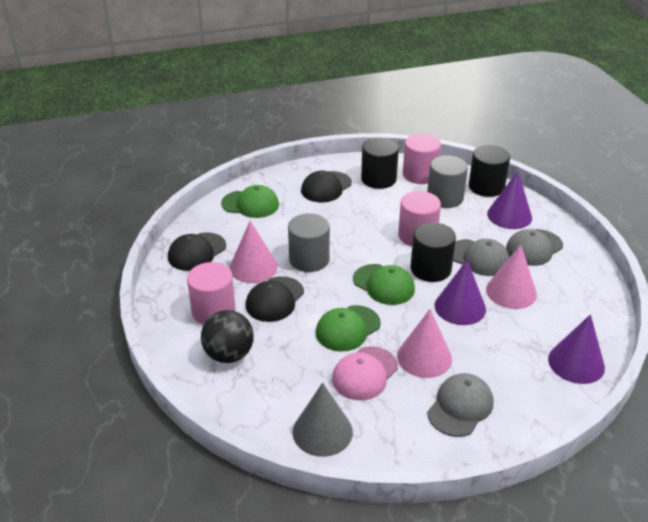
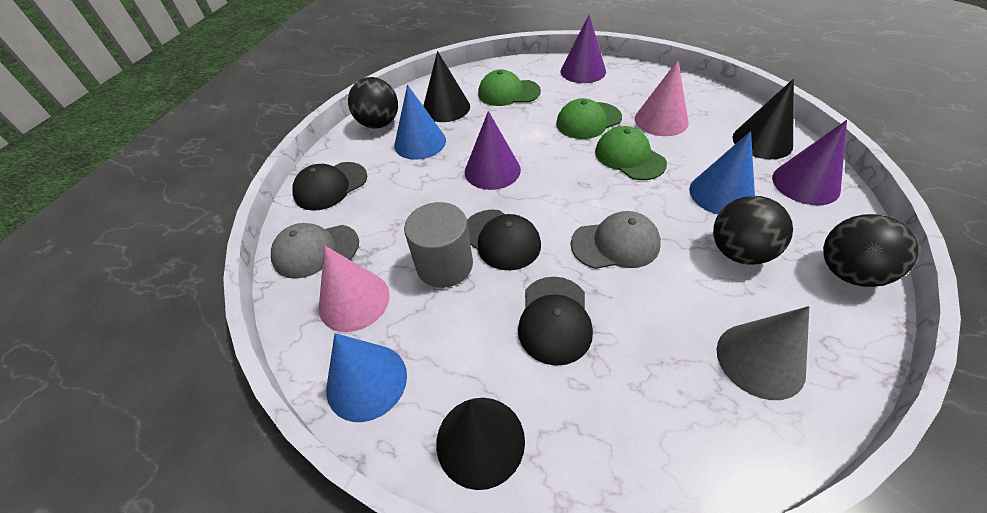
black ball: 1 -> 3
black cone: 0 -> 3
black cylinder: 3 -> 0
blue cone: 0 -> 3
grey cap: 3 -> 2
grey cylinder: 2 -> 1
pink cap: 1 -> 0
pink cone: 3 -> 2
pink cylinder: 3 -> 0

